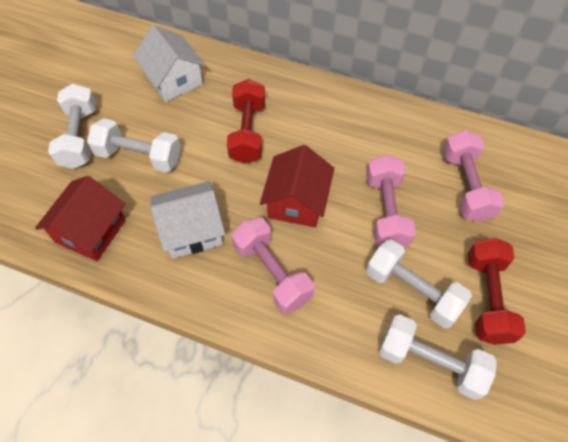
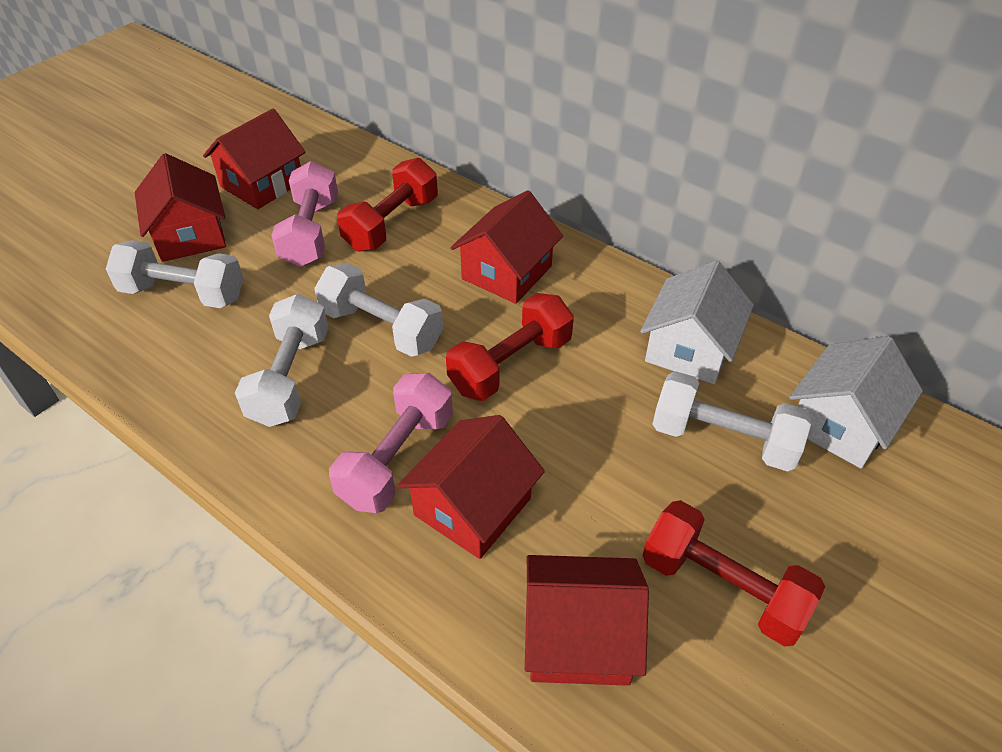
pink dumbbell: 3 -> 2
red dumbbell: 2 -> 3
red house: 2 -> 5

